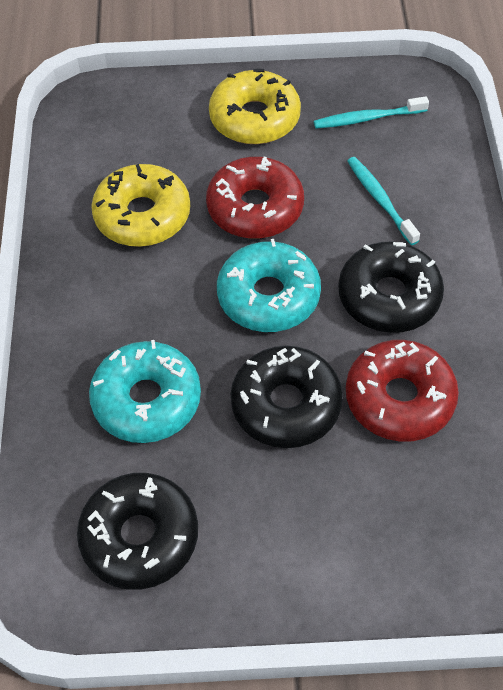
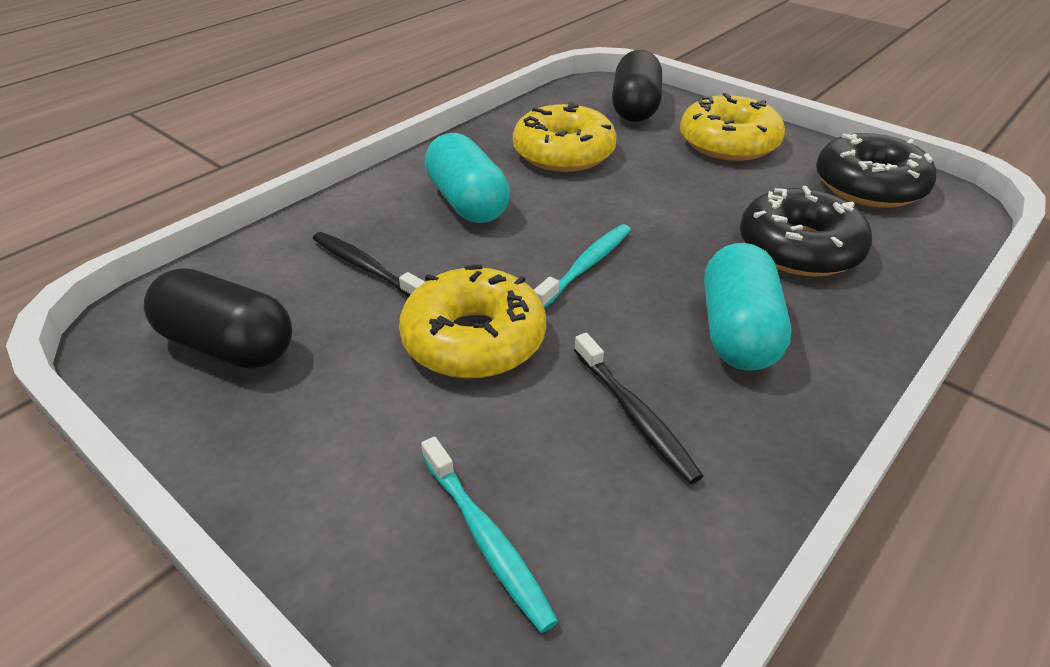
black capsule: 0 -> 2
black donut: 3 -> 2
black toothbrush: 0 -> 2
red donut: 2 -> 0
turquoise capsule: 0 -> 2
turquoise donut: 2 -> 0
yellow donut: 2 -> 3

